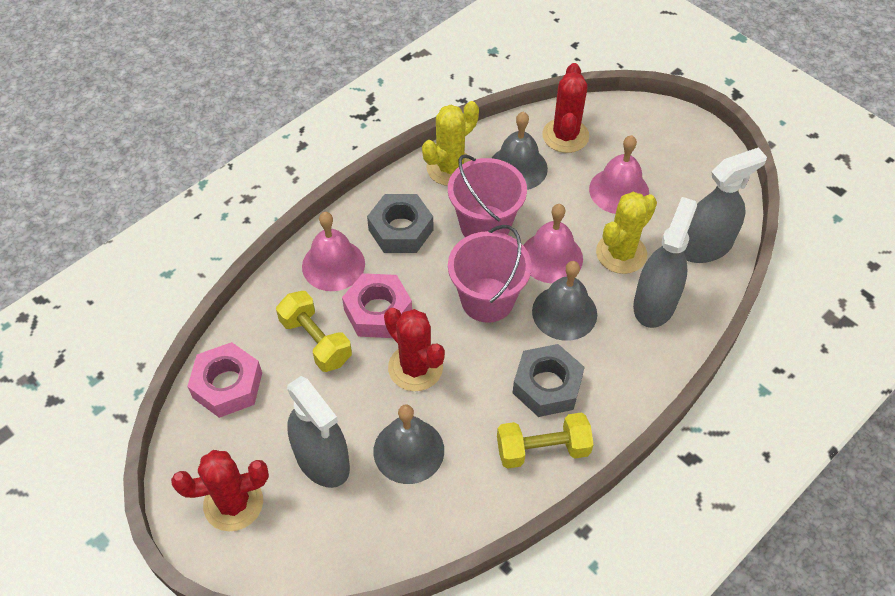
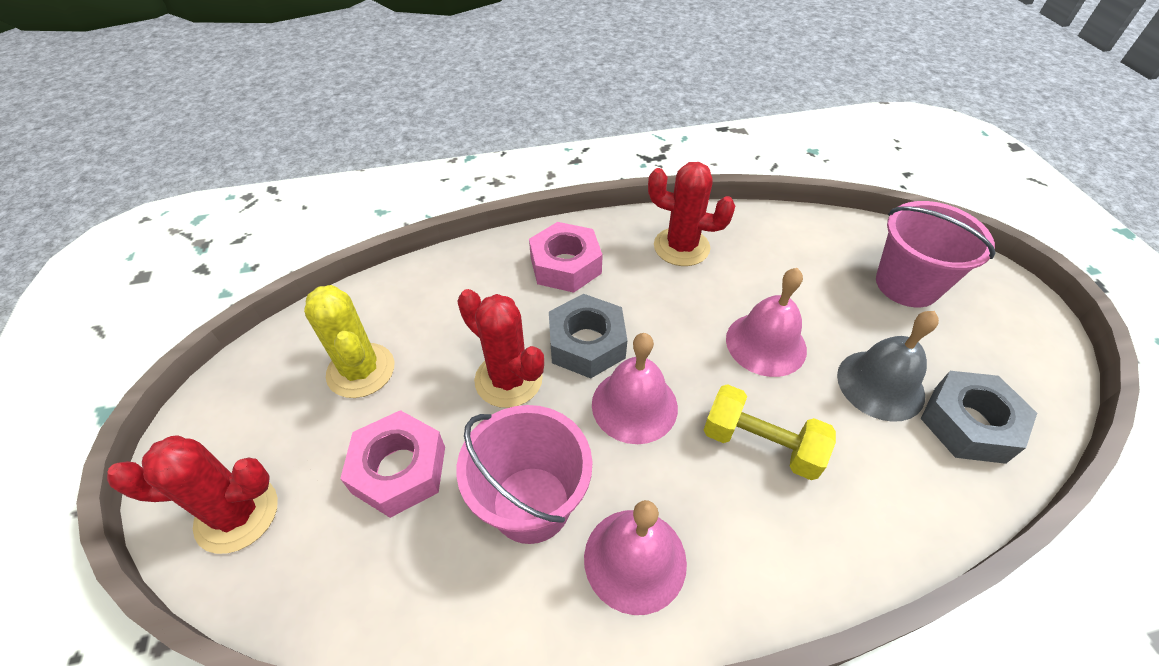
grey bell: 3 -> 1
grey spray bottle: 3 -> 0
yellow cactus: 2 -> 1
yellow dumbbell: 2 -> 1

